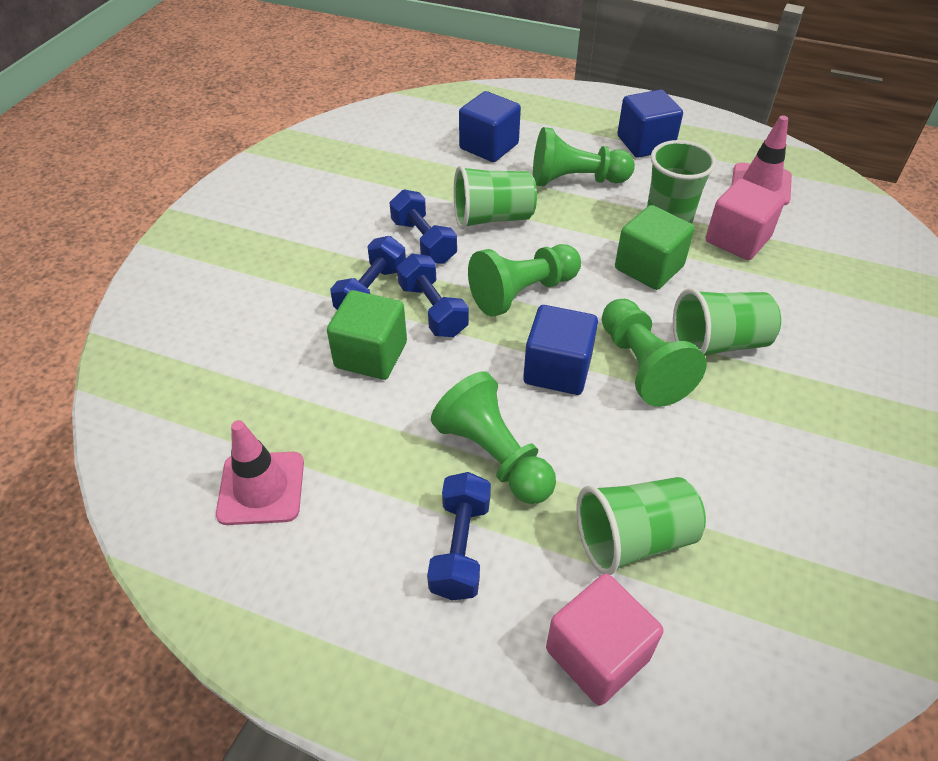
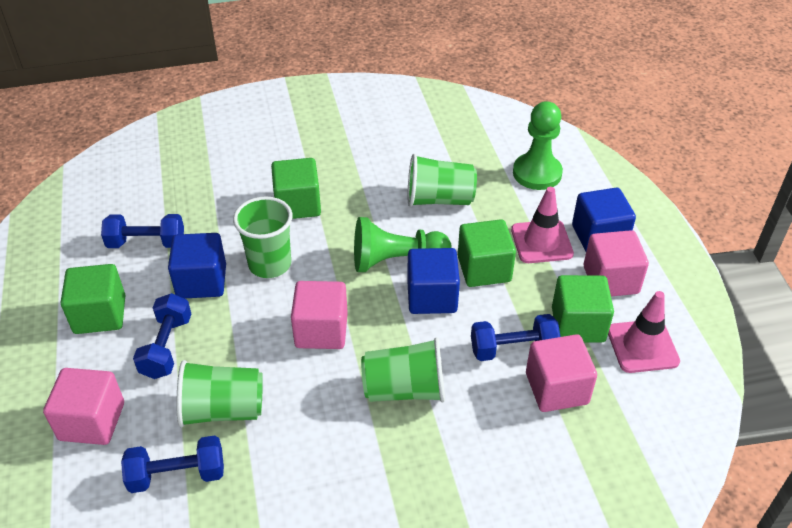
green cube: 2 -> 4
green pawn: 4 -> 2
pink cube: 2 -> 4

